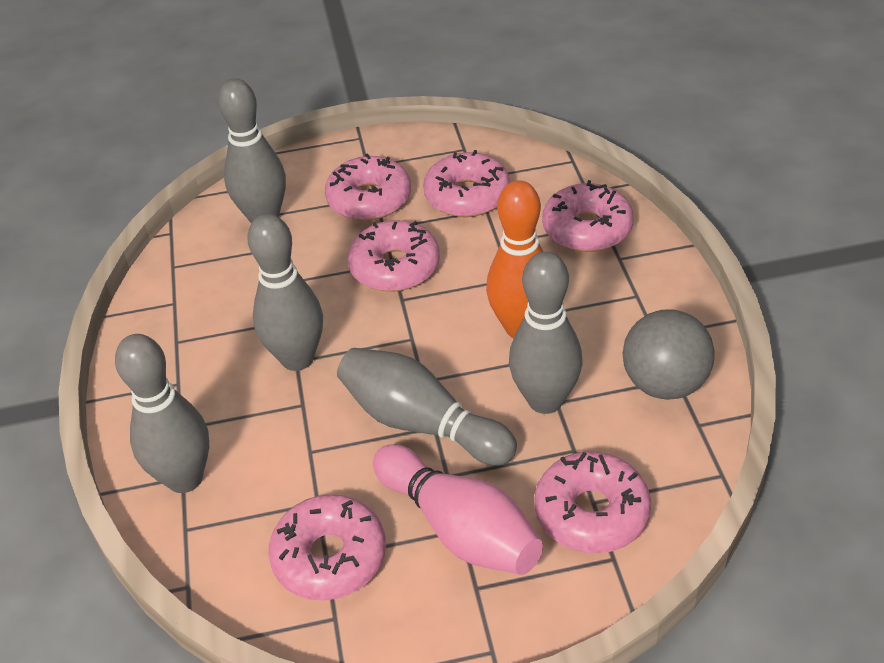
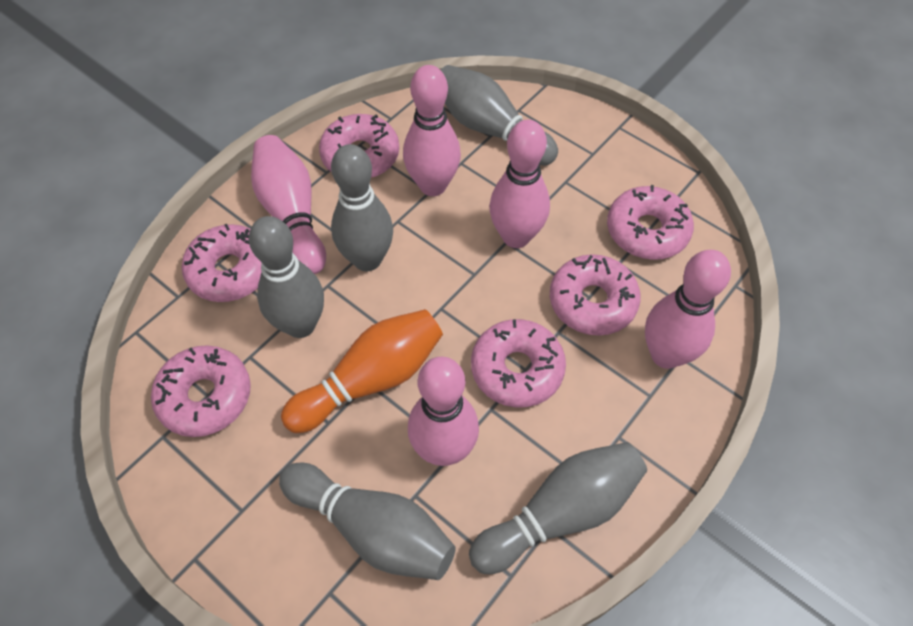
grey ball: 1 -> 0
pink bowling pin: 1 -> 5

